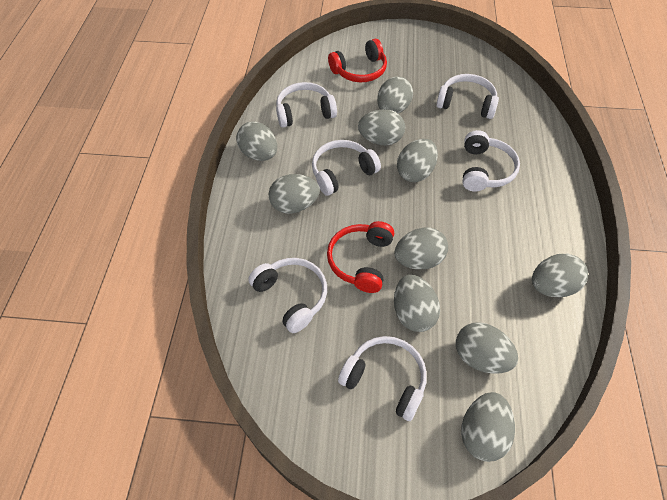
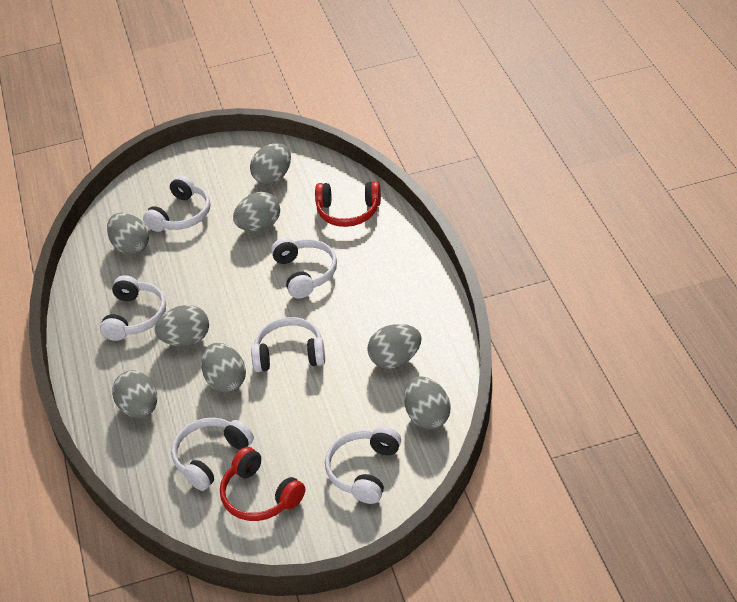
grey egg: 10 -> 8

